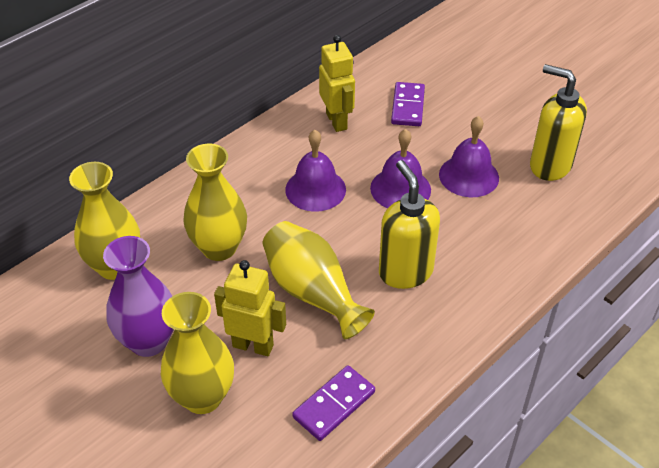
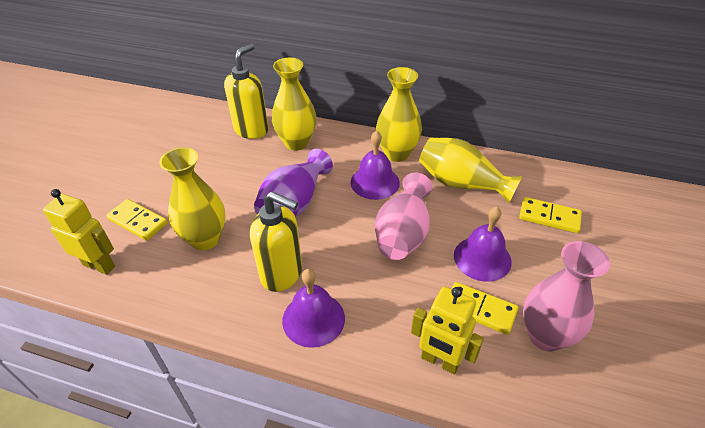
pink vase: 0 -> 2
purple domino: 2 -> 0
yellow domino: 0 -> 3

